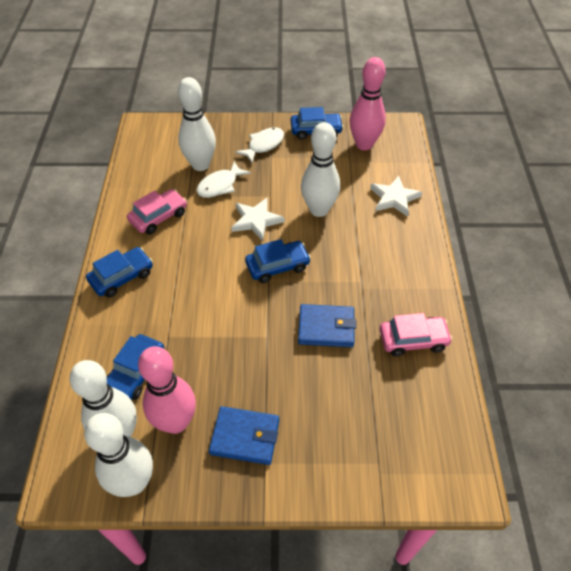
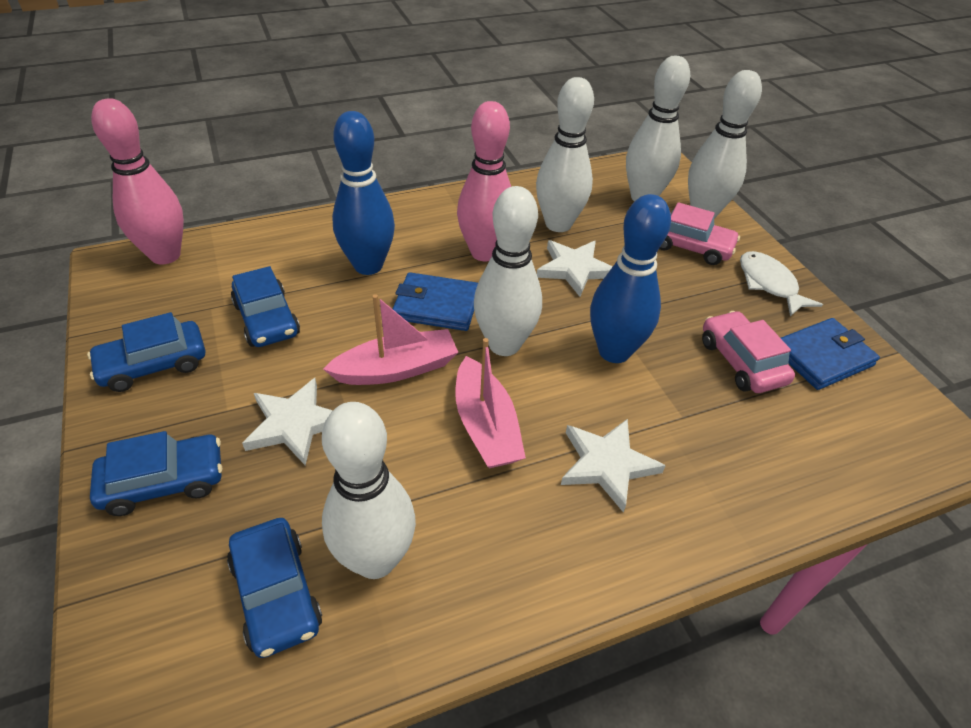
blue bowling pin: 0 -> 2
pink boat: 0 -> 2
white bowling pin: 4 -> 5
white fish: 2 -> 1
white star: 2 -> 3

